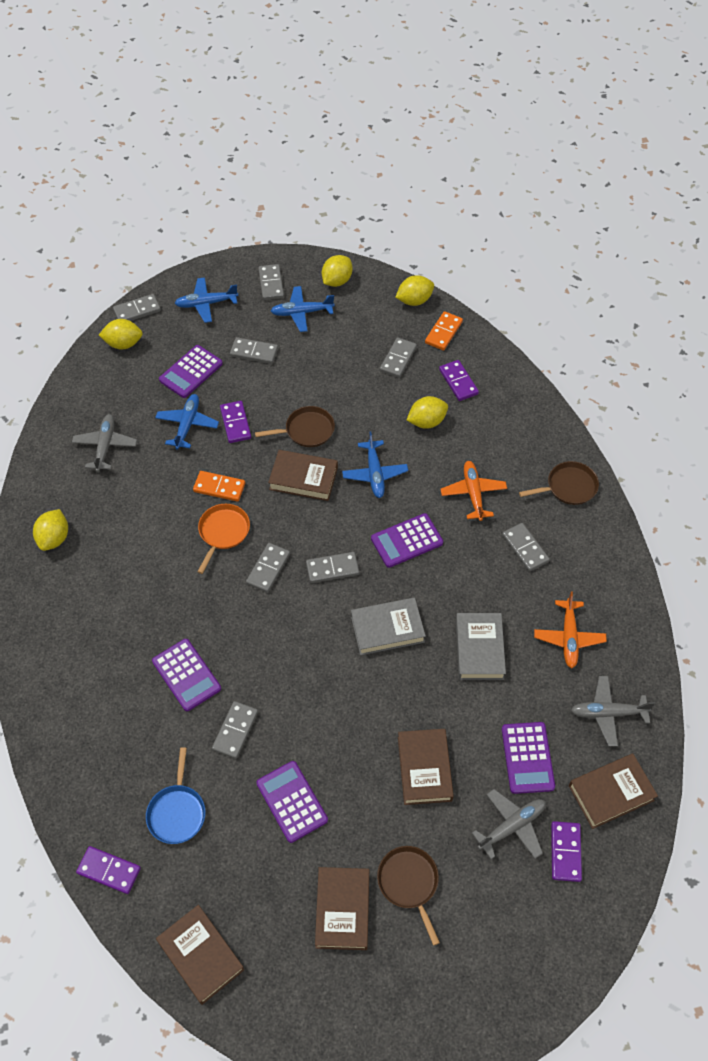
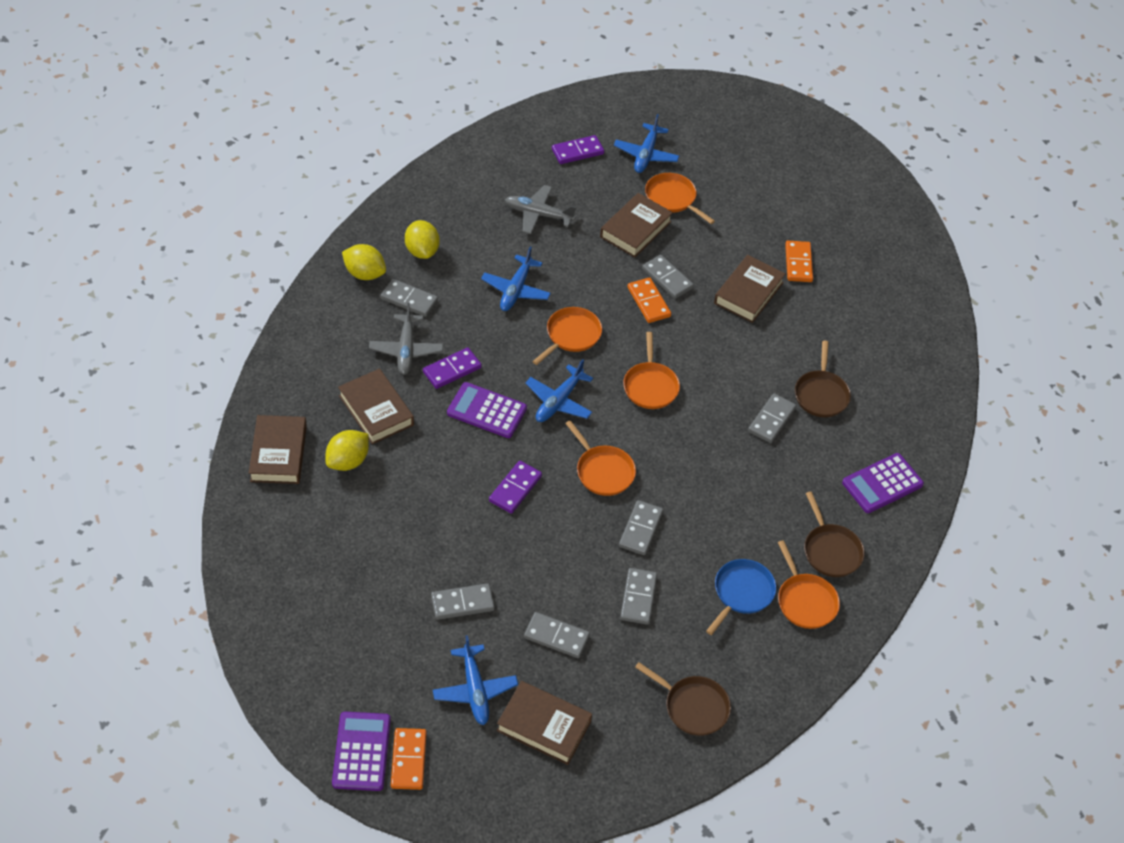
grey book: 2 -> 0
grey domino: 8 -> 7
grey plane: 3 -> 2
orange domino: 2 -> 3
orange pan: 1 -> 5
orange plane: 2 -> 0
purple calculator: 5 -> 3
purple domino: 4 -> 3
yellow lemon: 5 -> 3

